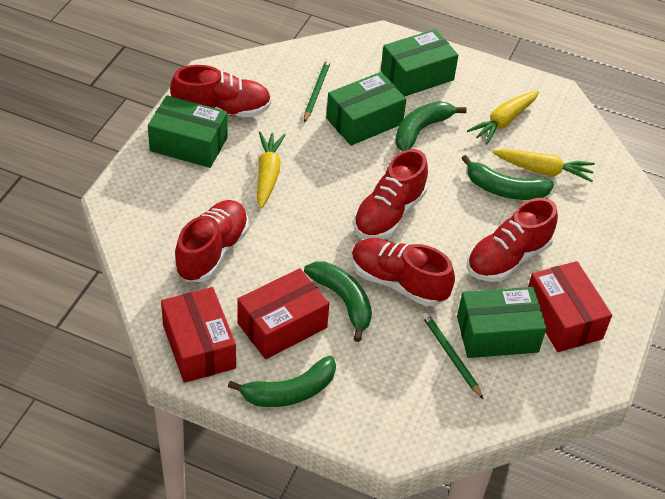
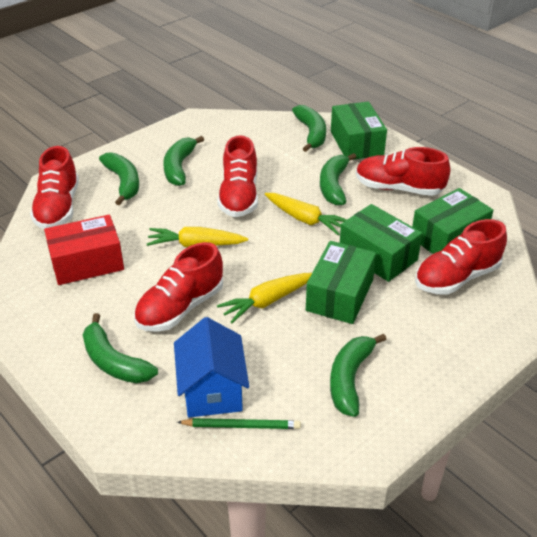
blue house: 0 -> 1
green banana: 4 -> 6
green pencil: 2 -> 1
red box: 3 -> 1

